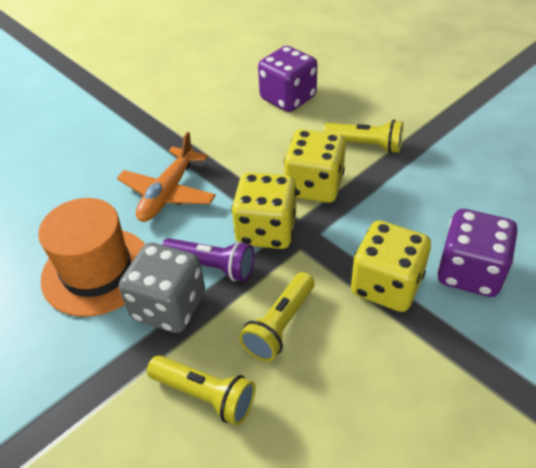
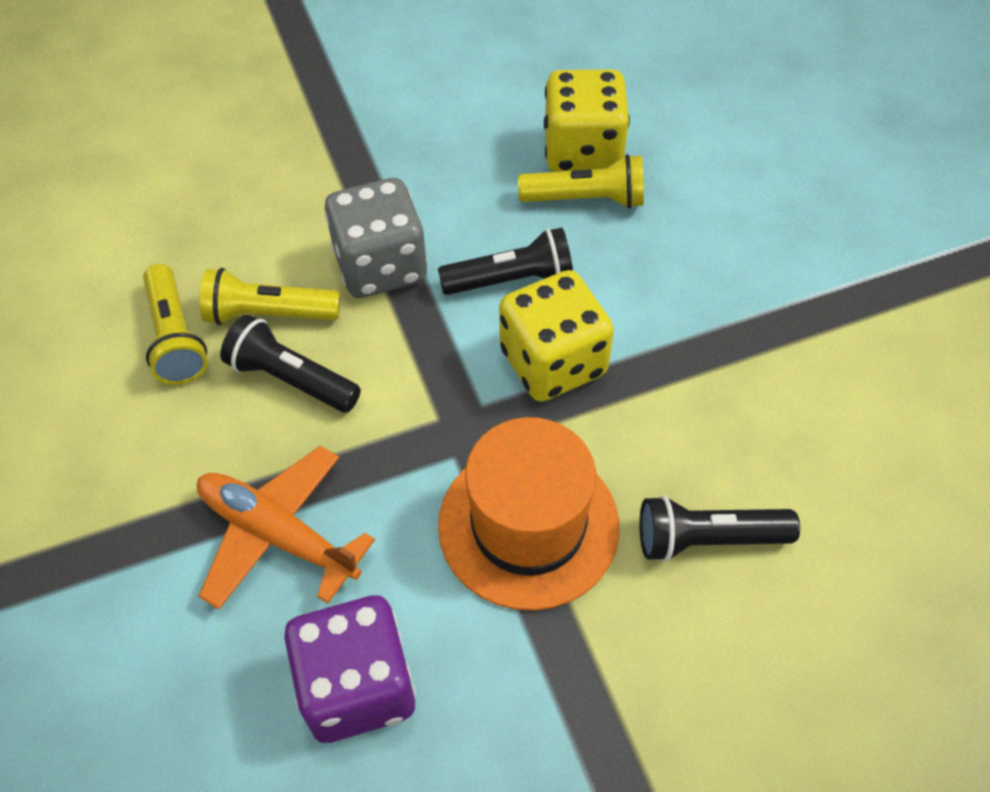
black flashlight: 0 -> 3
purple dice: 2 -> 1
purple flashlight: 1 -> 0
yellow dice: 3 -> 2

